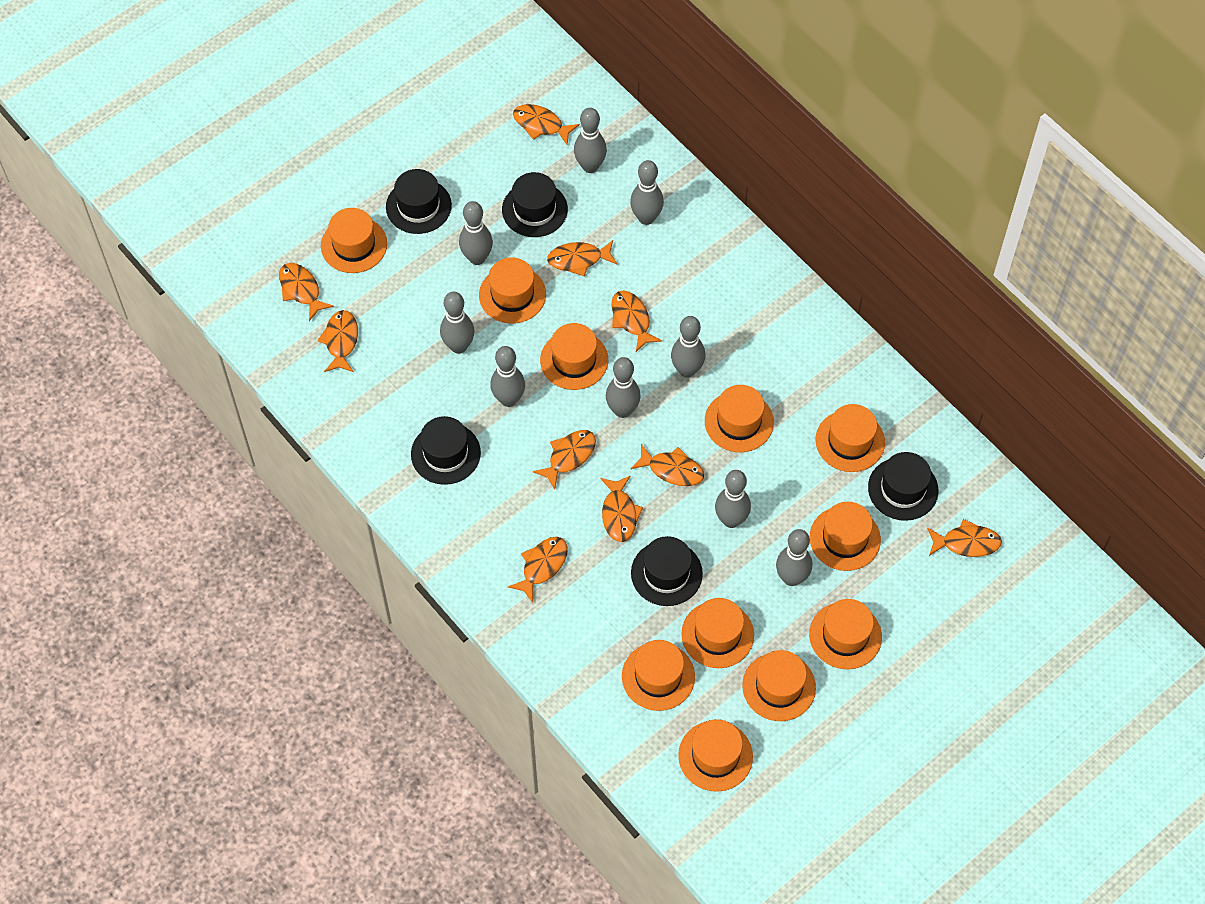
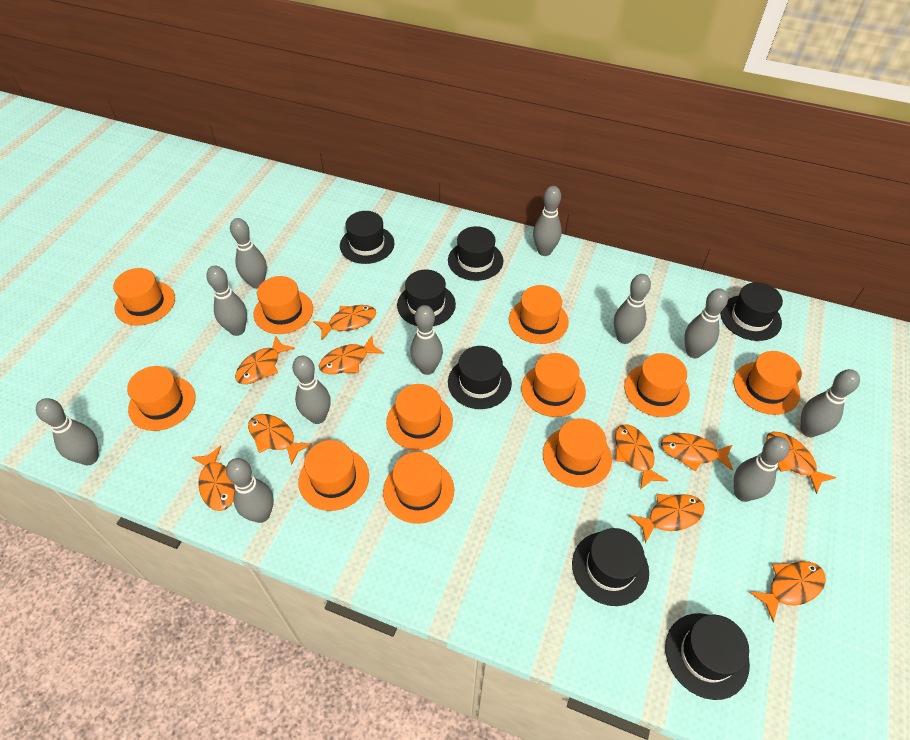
black hat: 5 -> 7
grey bowling pin: 9 -> 11

